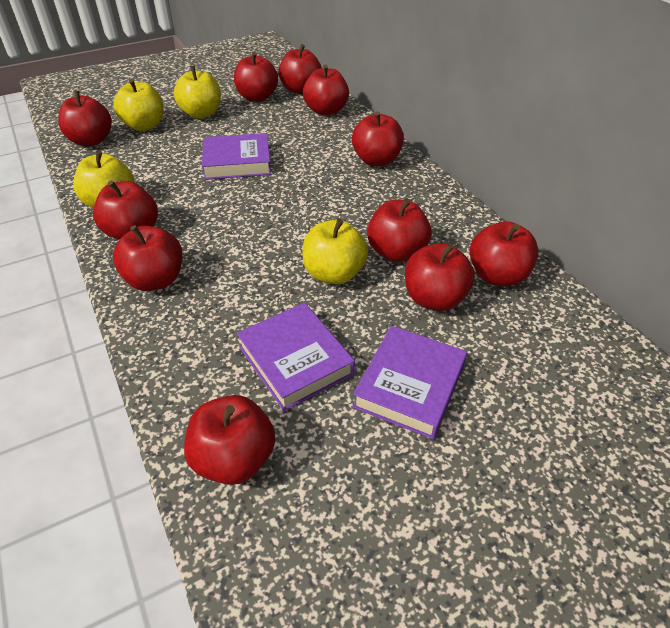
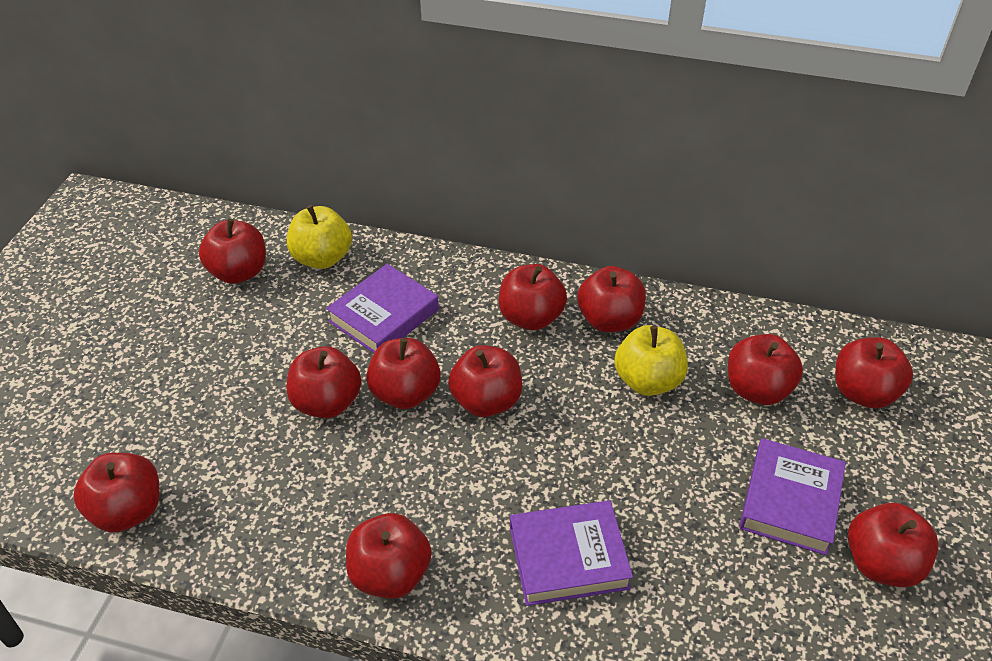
yellow apple: 4 -> 2

